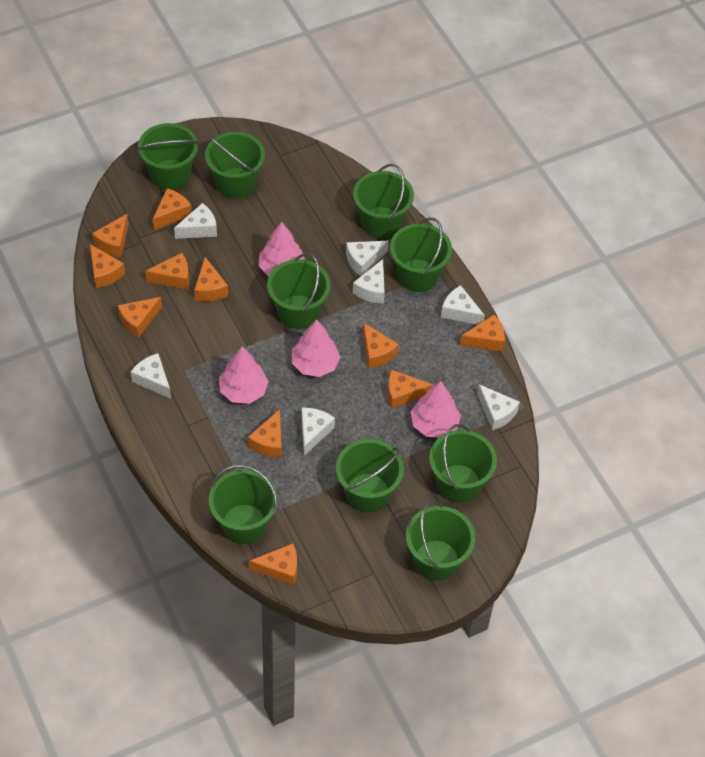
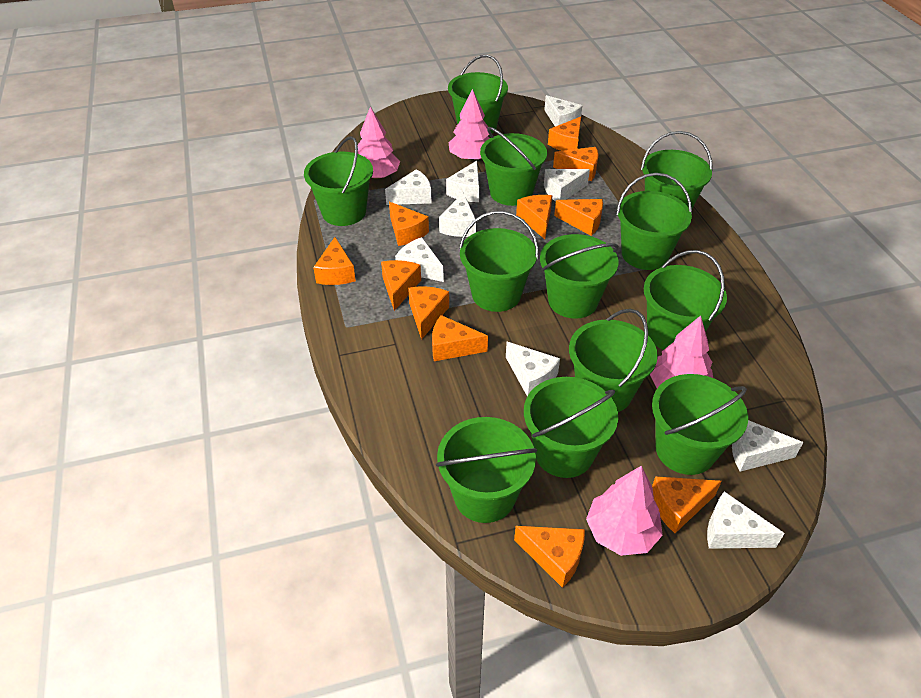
green bucket: 9 -> 12
white cheese: 7 -> 9

